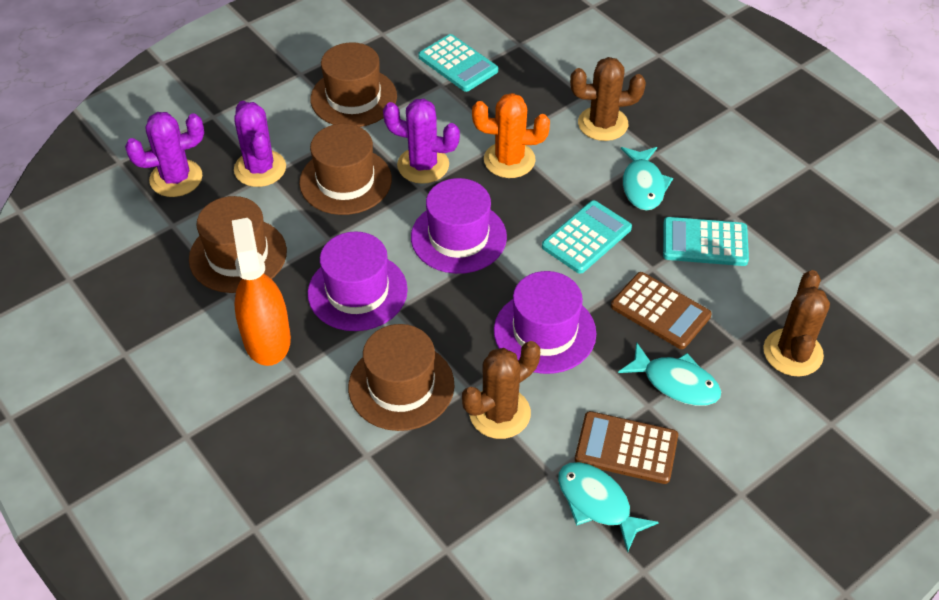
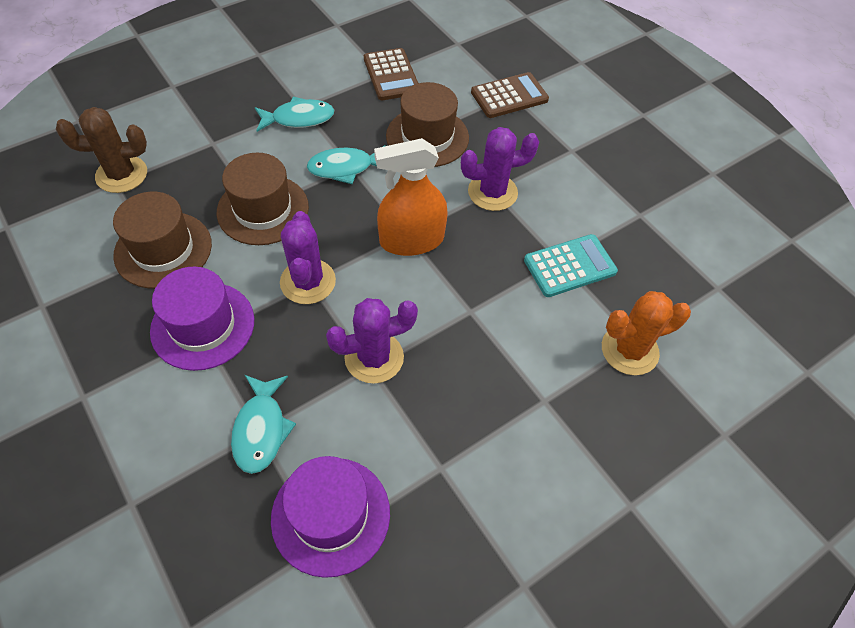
brown cactus: 3 -> 1
brown hat: 4 -> 3
purple hat: 3 -> 2
turquoise calculator: 3 -> 1

